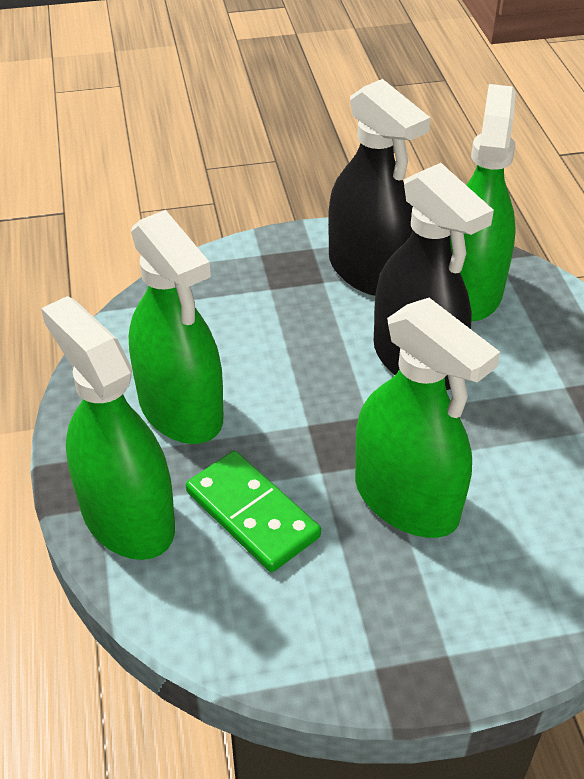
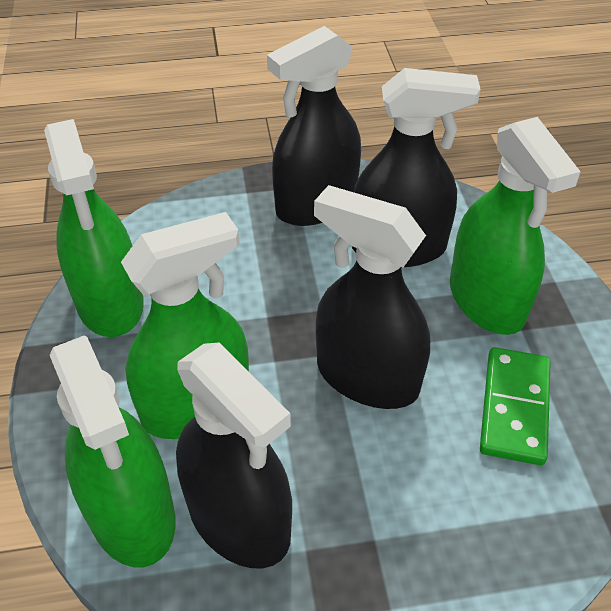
black spray bottle: 2 -> 4

